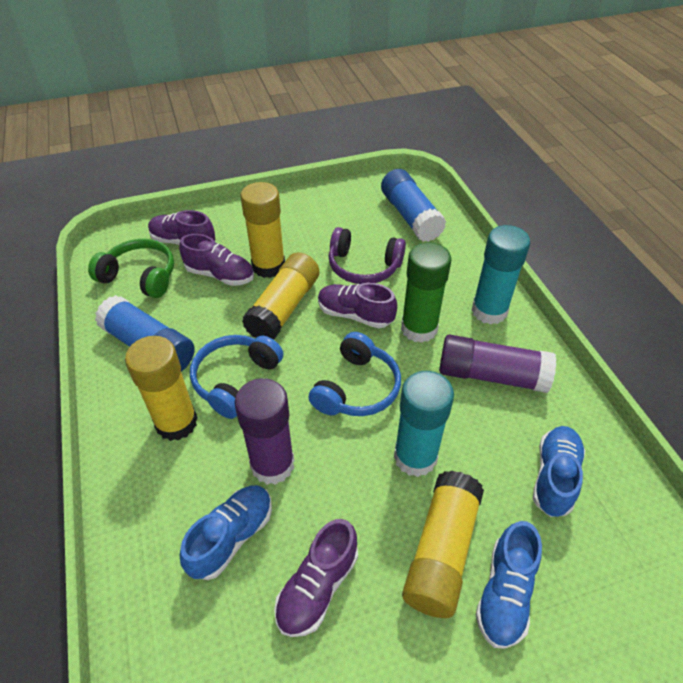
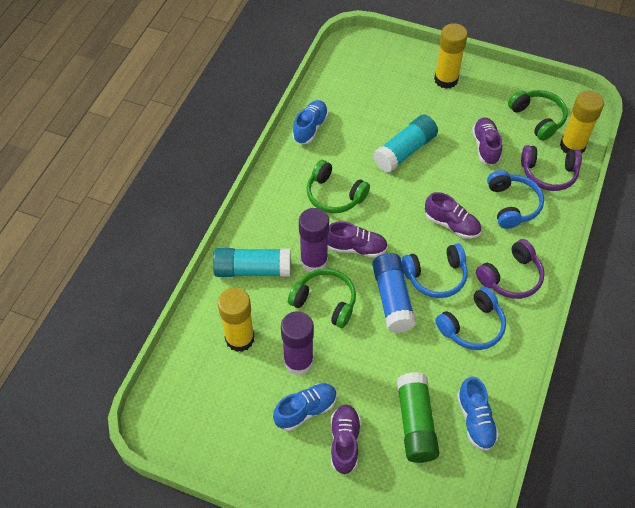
blue glue stick: 2 -> 1
blue headphones: 2 -> 3
green headphones: 1 -> 3
purple headphones: 1 -> 2
yellow glue stick: 4 -> 3

